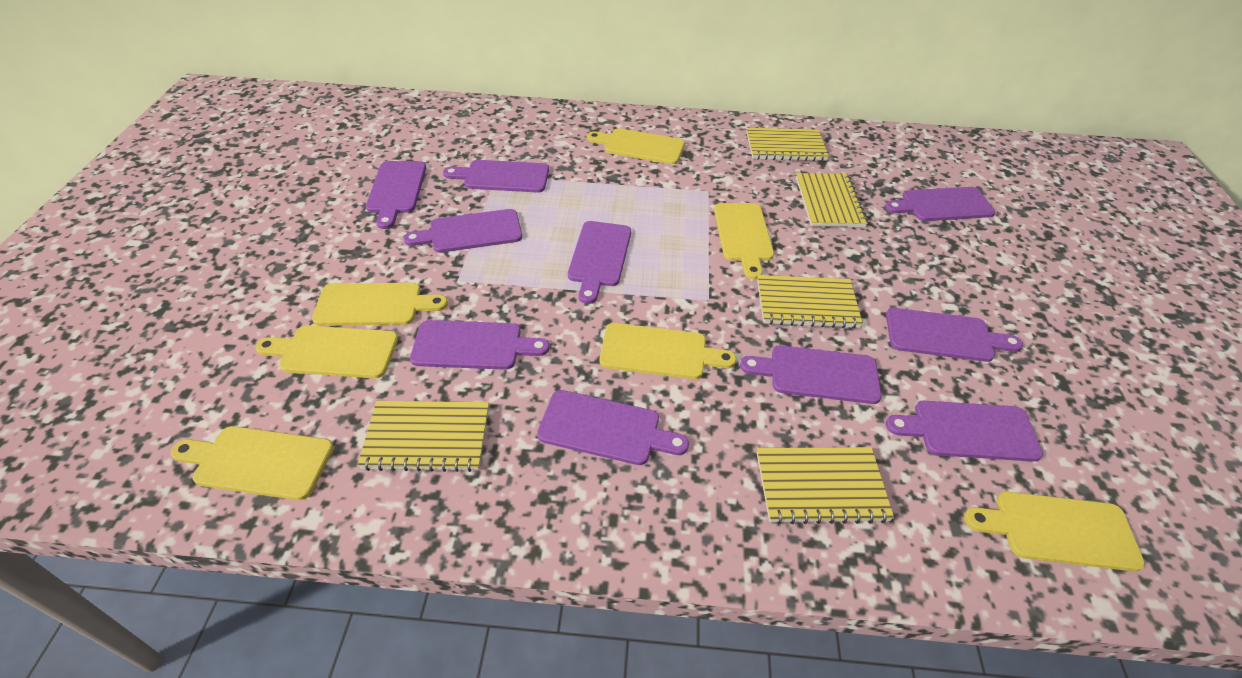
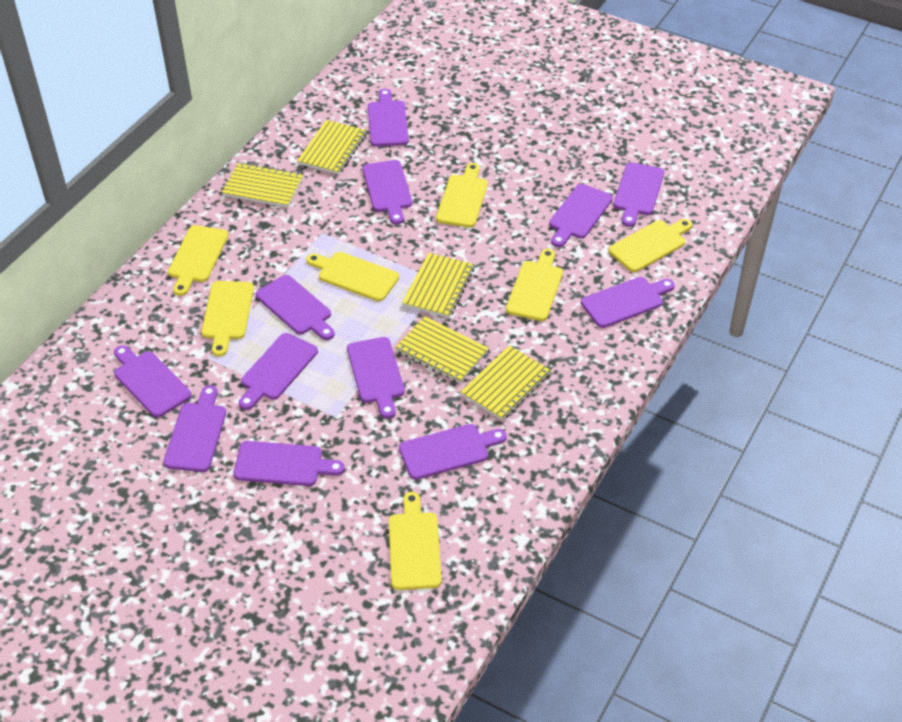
purple cutting board: 10 -> 12

